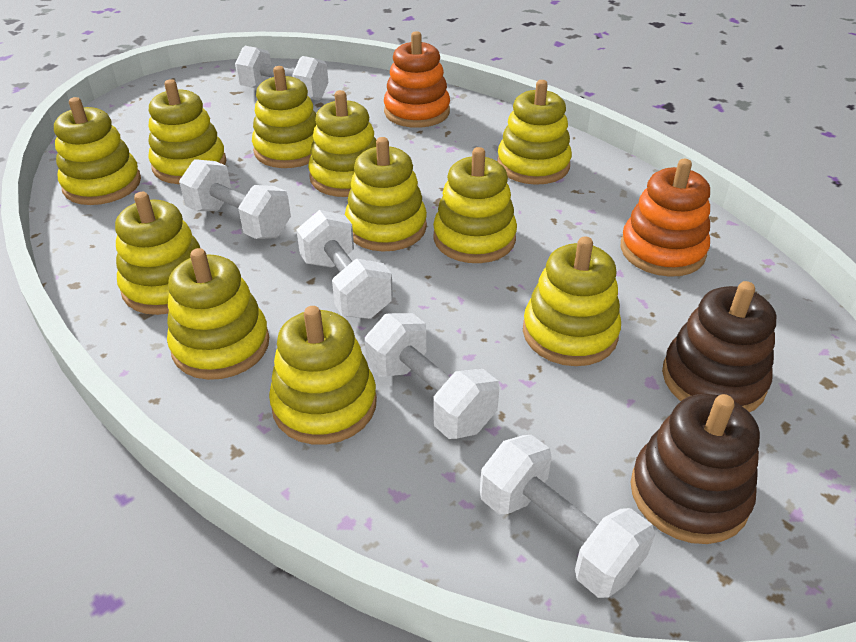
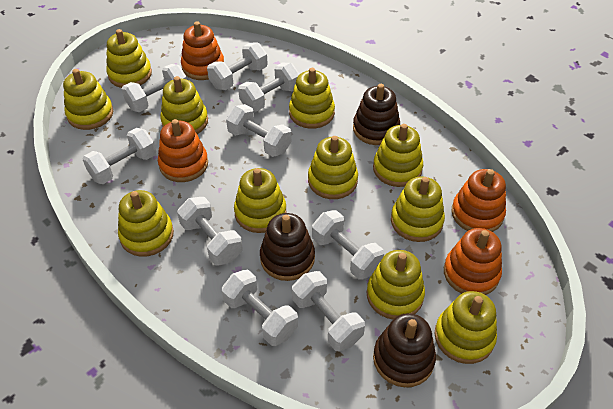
brown stacking toy: 2 -> 3
orange stacking toy: 2 -> 4
white dumbbell: 5 -> 9

